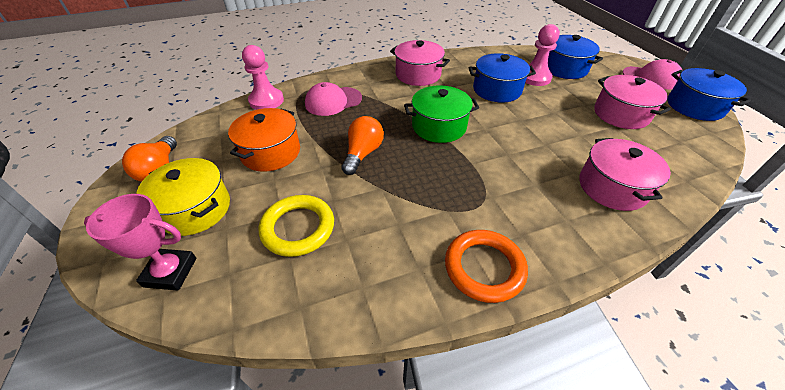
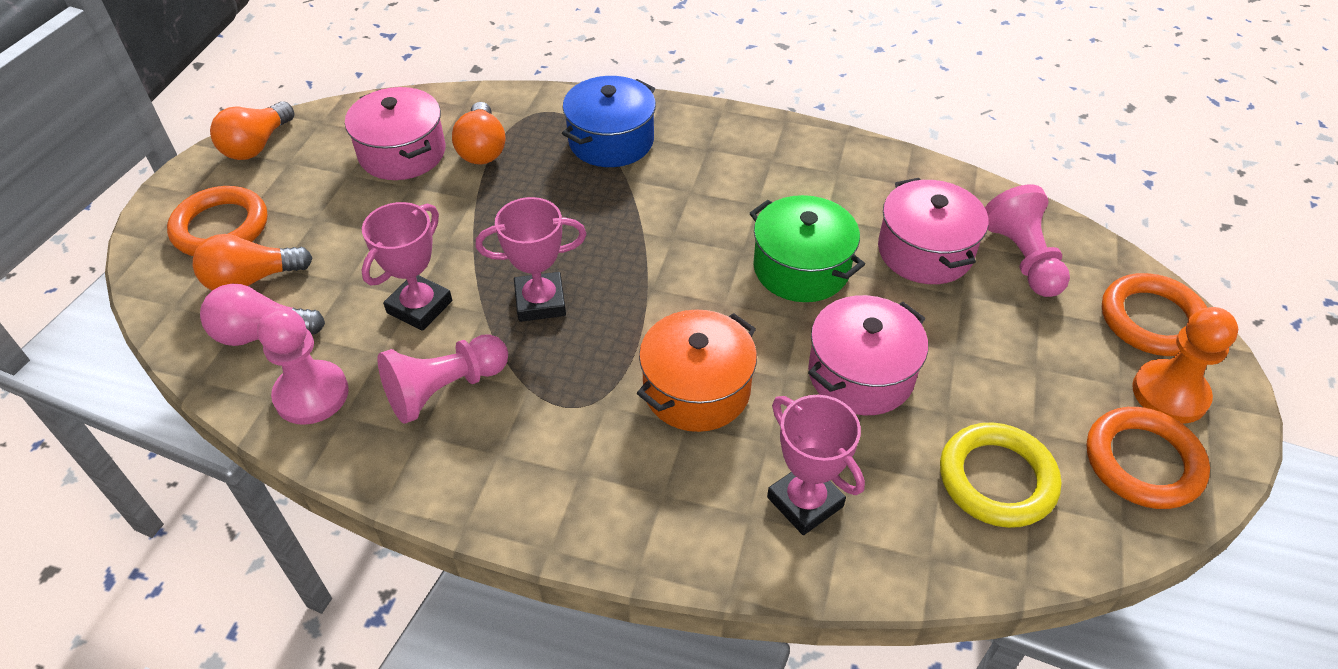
blue pot: 3 -> 1
orange light bulb: 2 -> 3
orange pawn: 0 -> 1
orange ring: 1 -> 3
pink cap: 2 -> 0
pink light bulb: 0 -> 1
pink pawn: 2 -> 3
pink trophy: 1 -> 3
yellow pot: 1 -> 0

